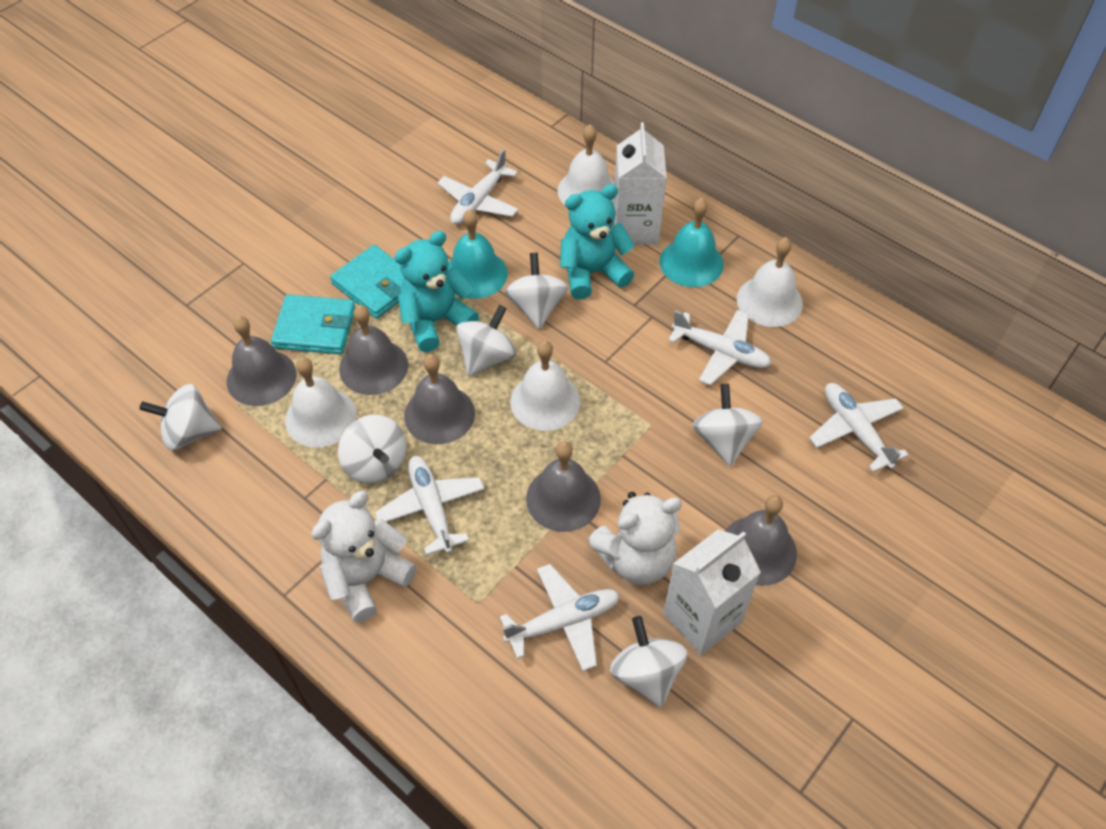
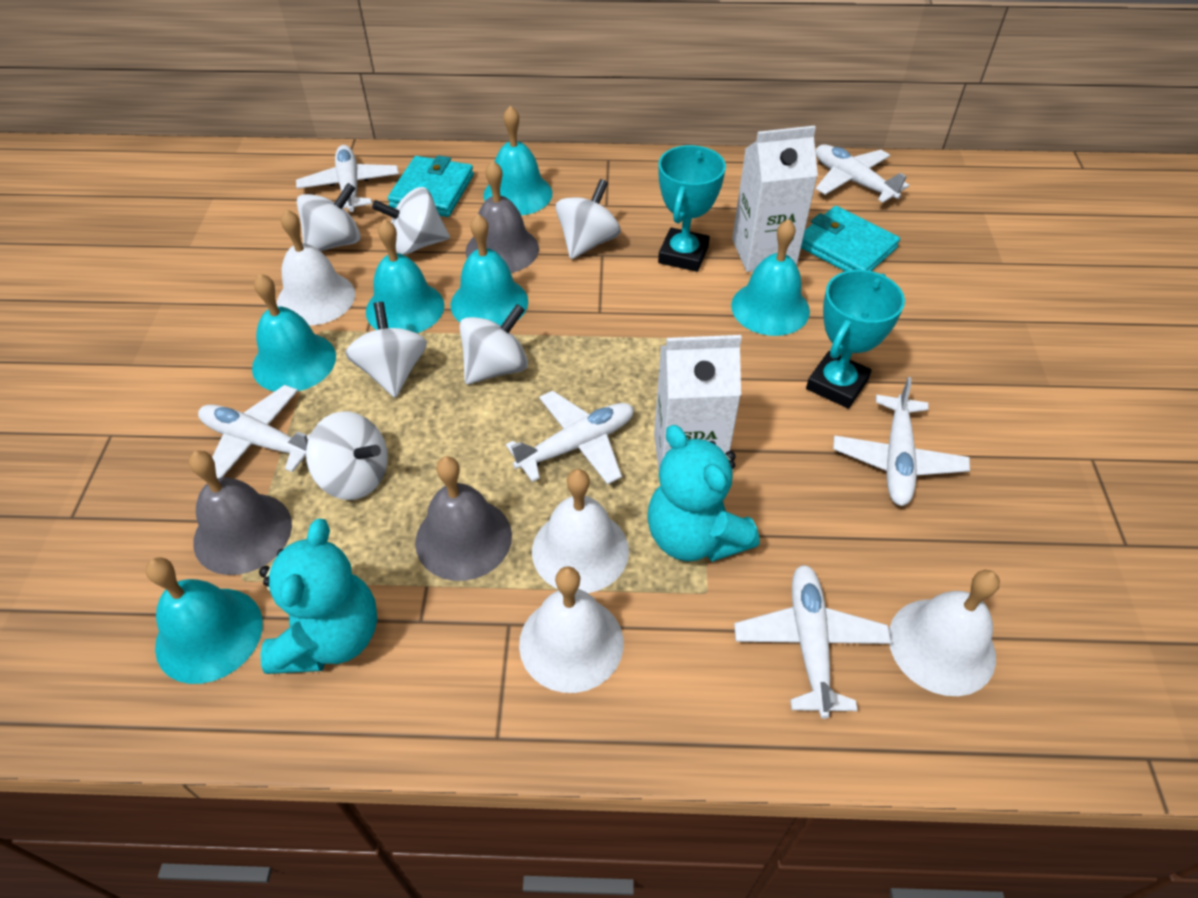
grey bell: 5 -> 3
turquoise bell: 2 -> 6
turquoise trophy: 0 -> 2
white plane: 5 -> 6
white teddy bear: 2 -> 0

